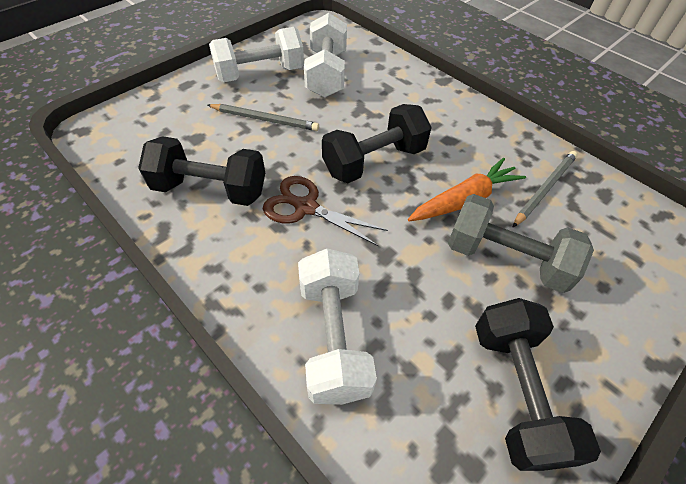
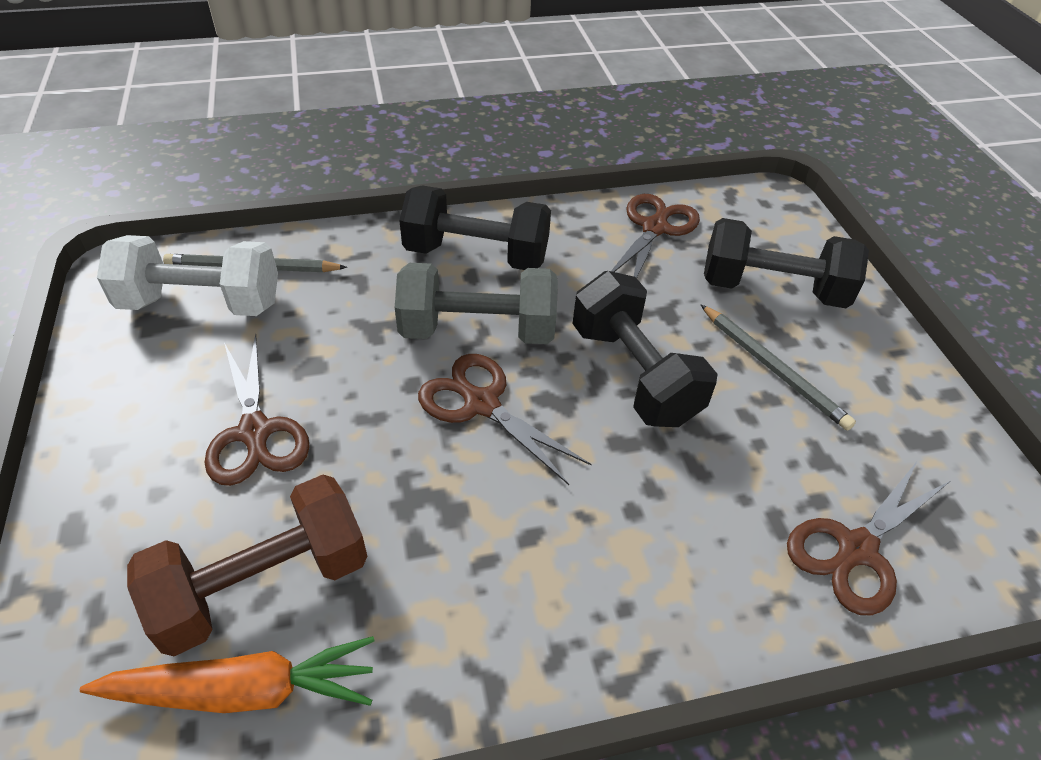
brown dumbbell: 0 -> 1
brown scissors: 1 -> 4
white dumbbell: 3 -> 1

